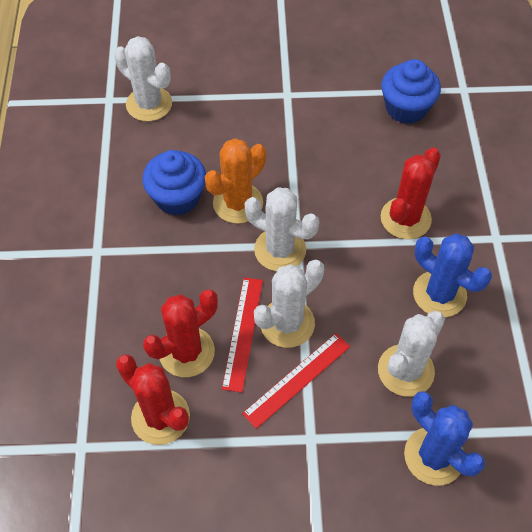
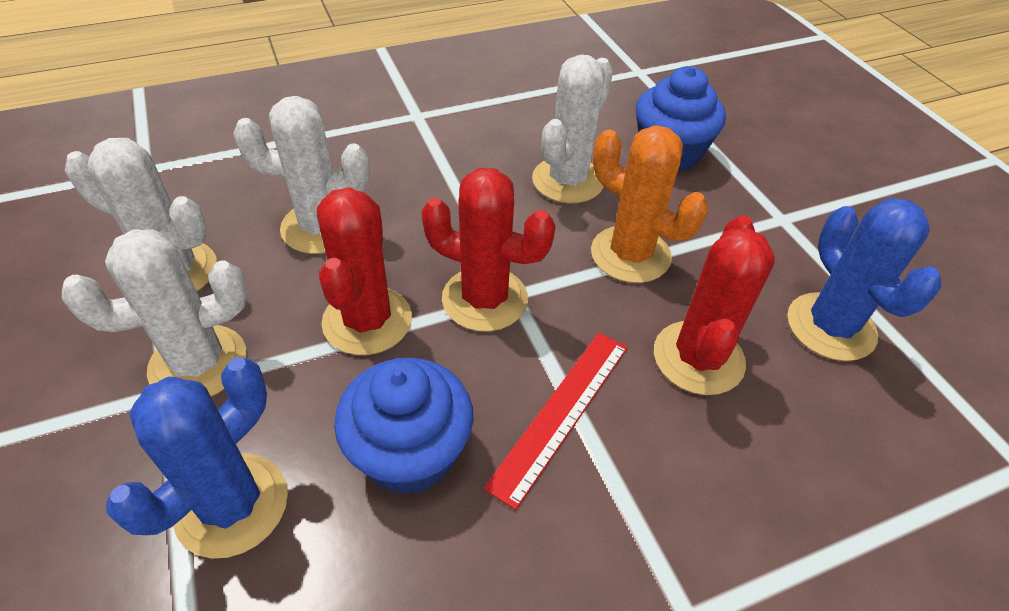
red ruler: 2 -> 1

